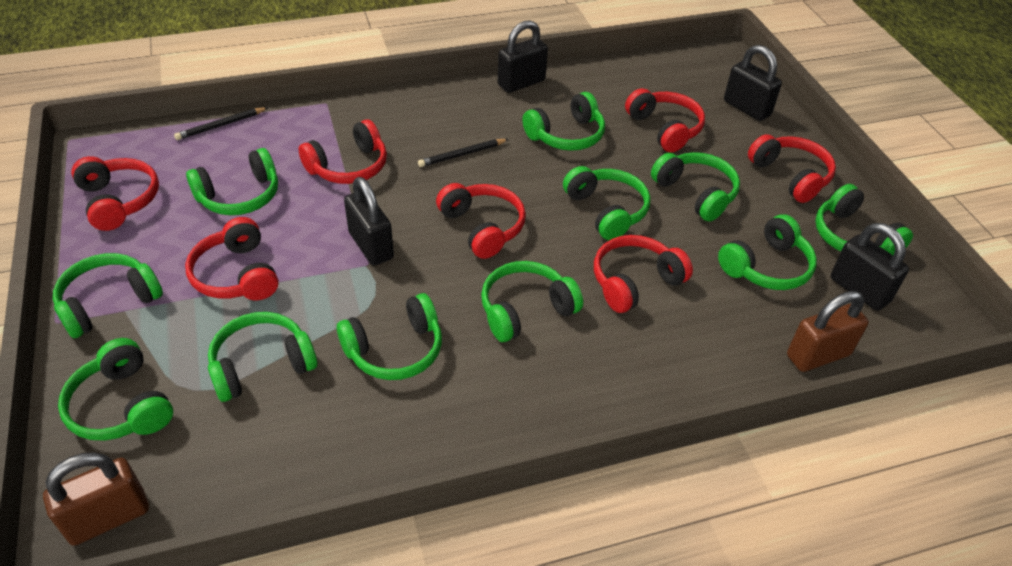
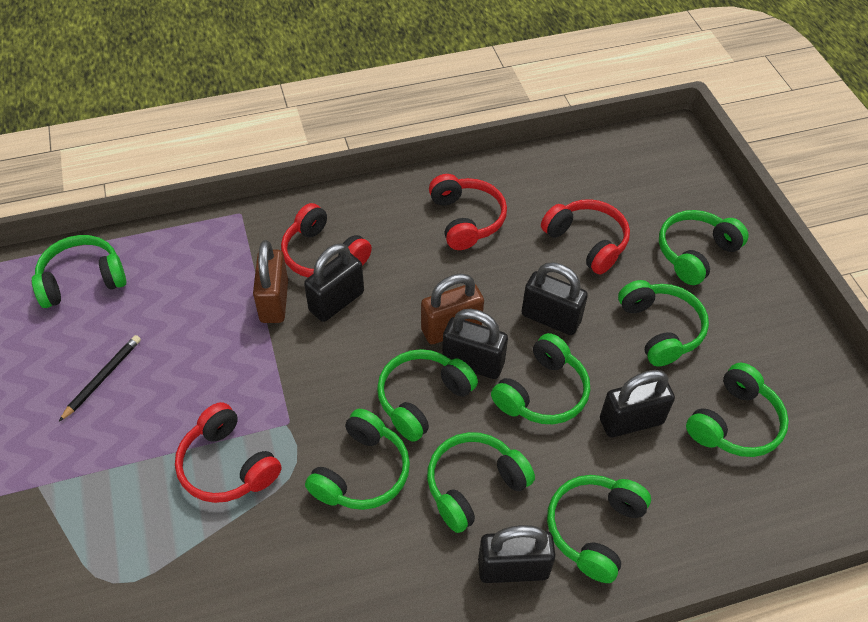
black padlock: 4 -> 5
black pencil: 2 -> 1
green headphones: 11 -> 9
red headphones: 7 -> 4

